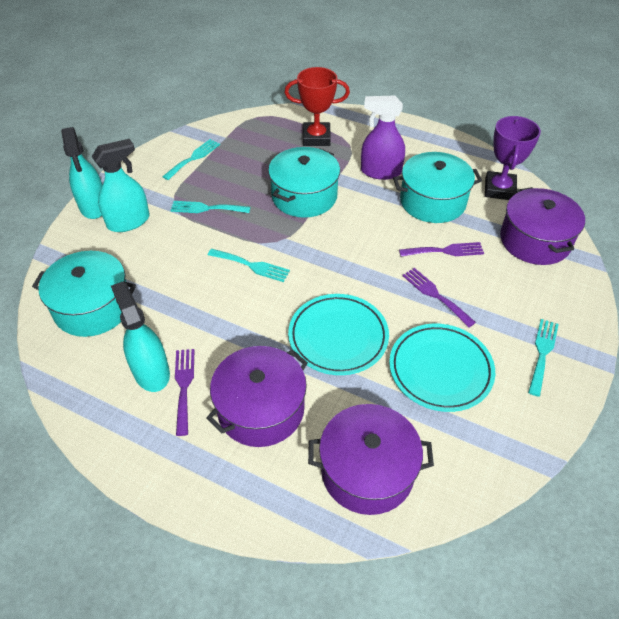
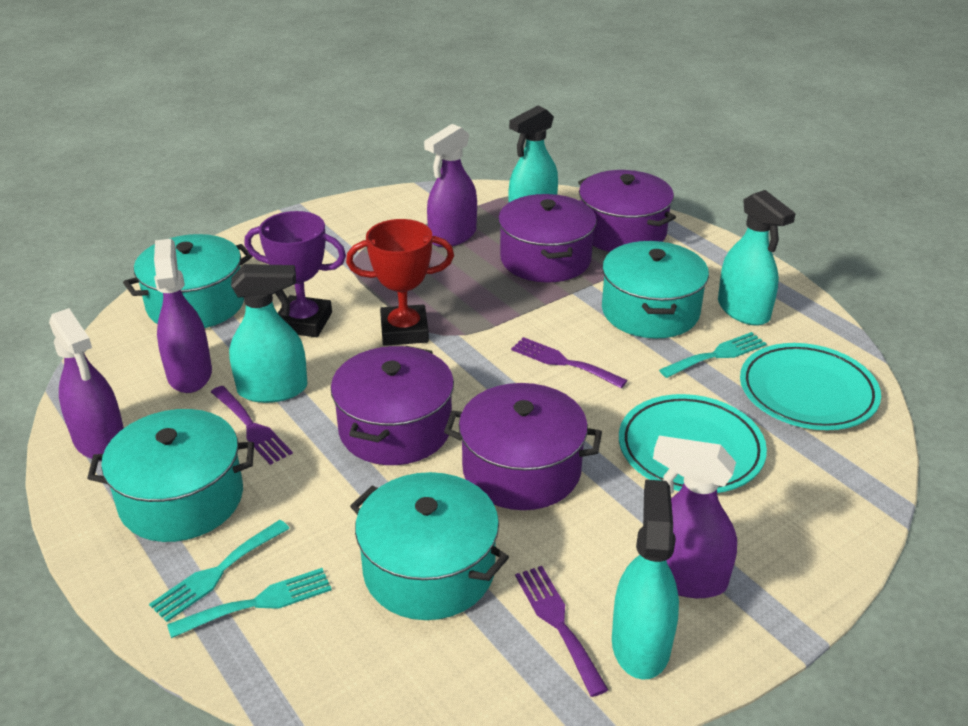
purple pot: 3 -> 4
purple spray bottle: 1 -> 4
turquoise fork: 4 -> 3
turquoise pot: 3 -> 4
turquoise spray bottle: 3 -> 4

